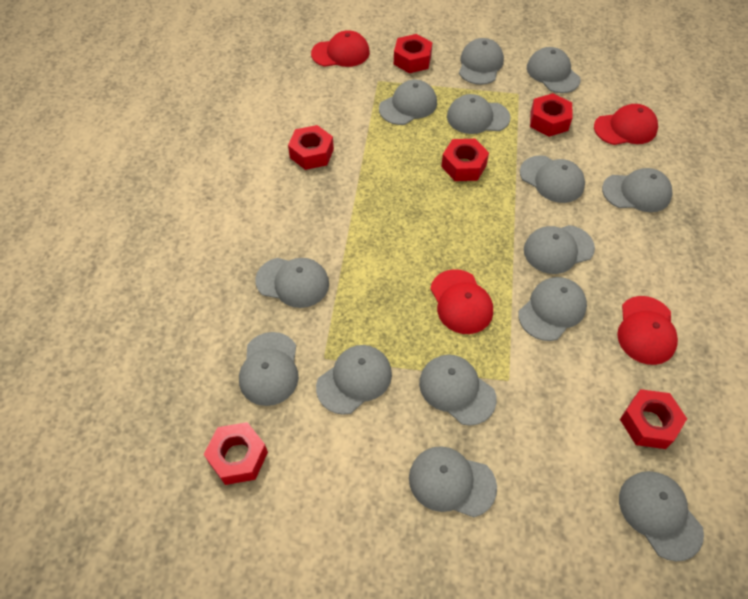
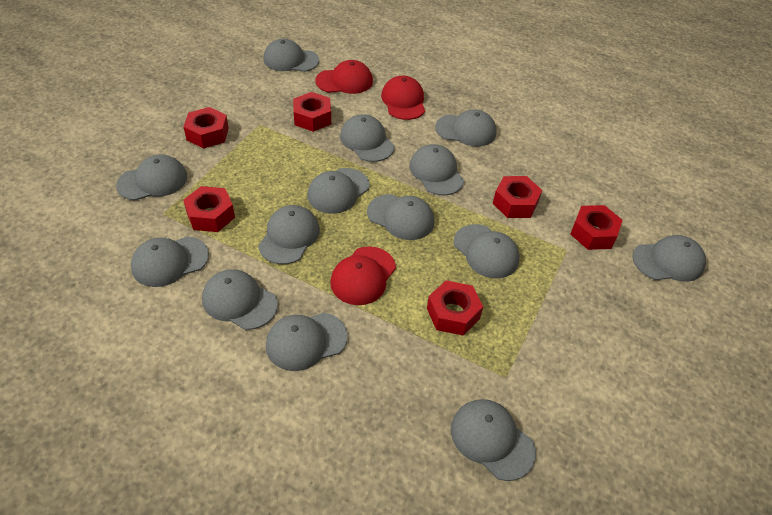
red cap: 4 -> 3

